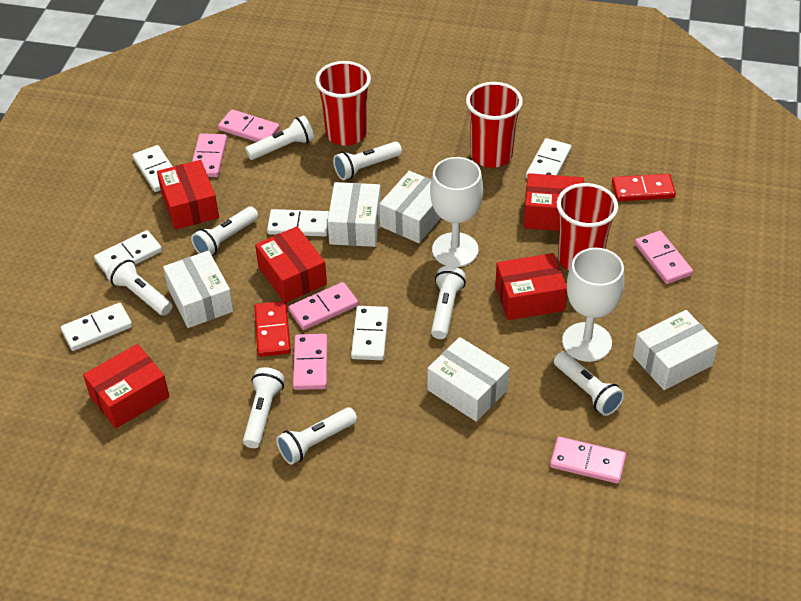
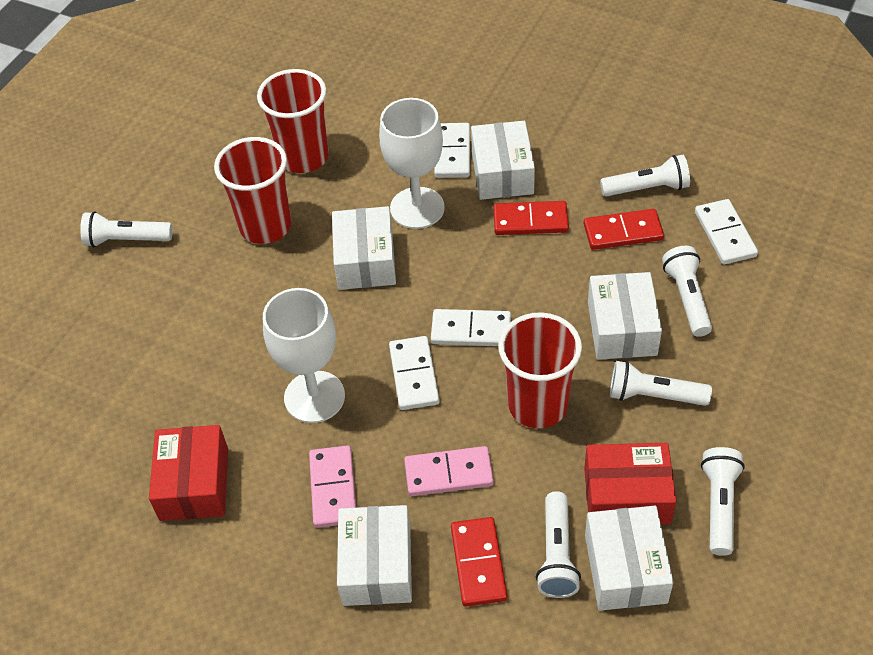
pink domino: 6 -> 2
red box: 5 -> 2
red domino: 2 -> 3
white domino: 6 -> 4
white flashlight: 8 -> 6

